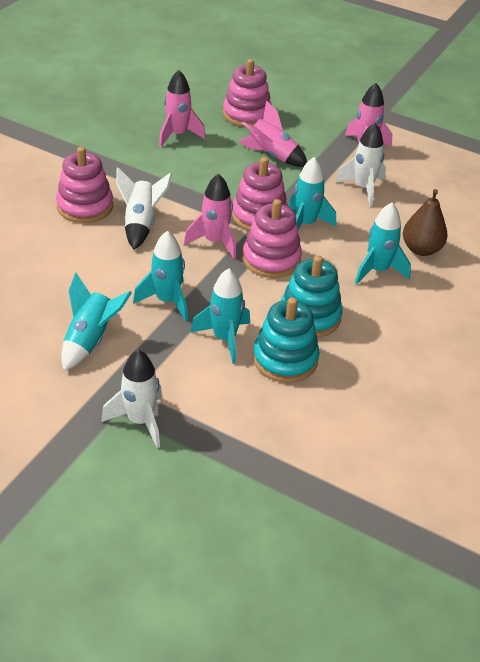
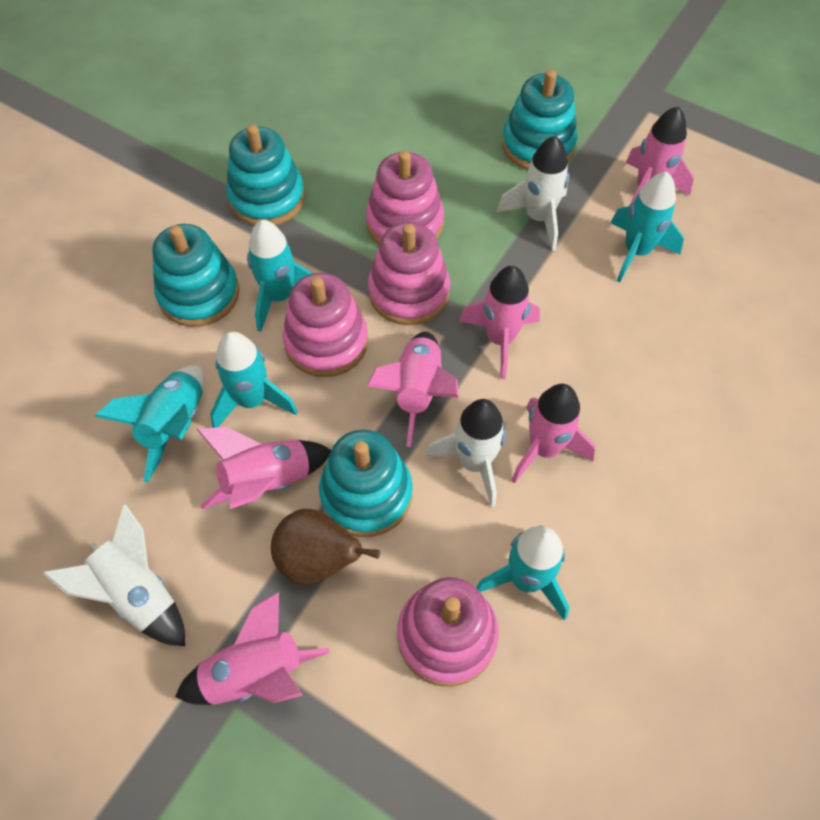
pink rocket: 4 -> 6
turquoise stacking toy: 2 -> 4

